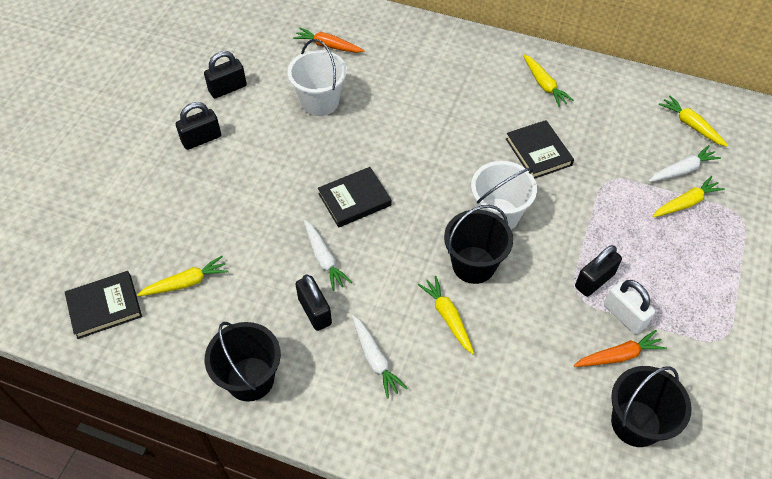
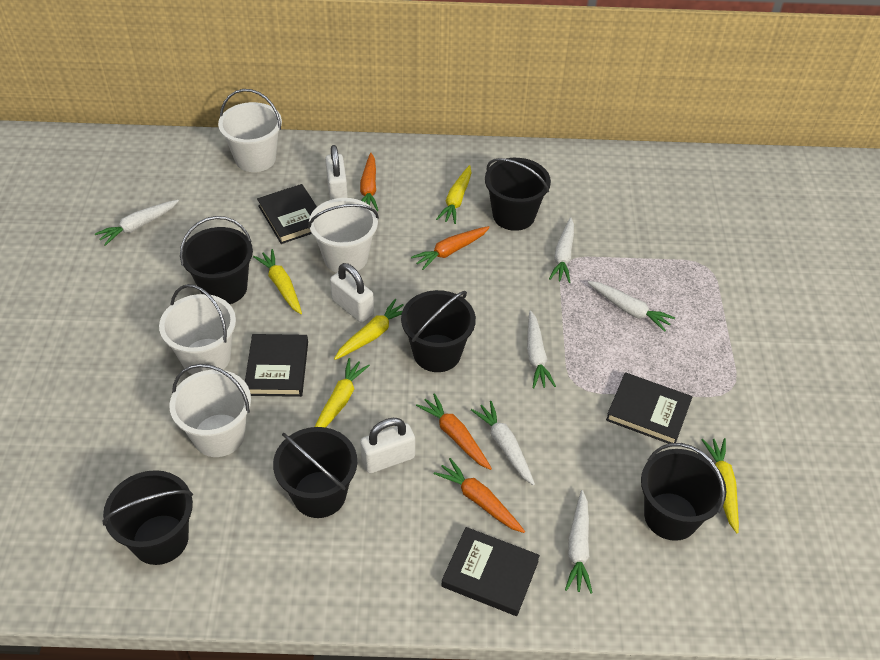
black book: 3 -> 4
black bucket: 3 -> 6
black padlock: 4 -> 0
orange carrot: 2 -> 4
white bucket: 2 -> 4
white carrot: 3 -> 6
white padlock: 1 -> 3

